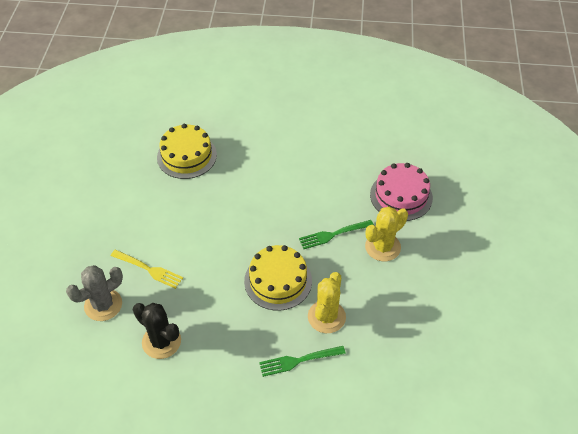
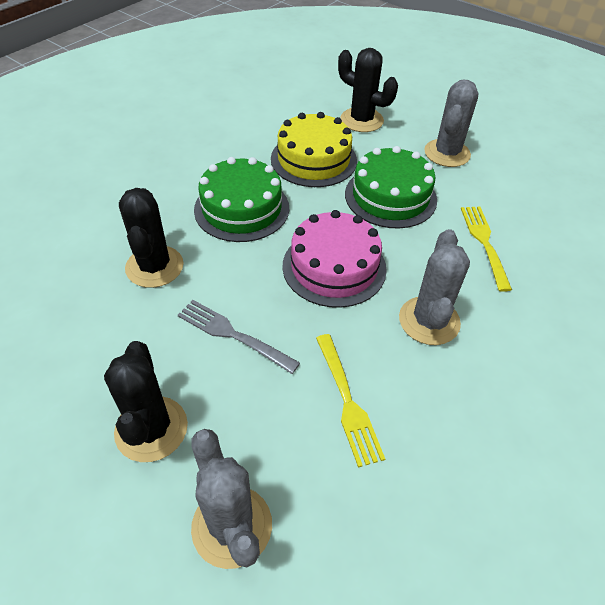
black cactus: 1 -> 3
green cake: 0 -> 2
green fork: 2 -> 0
grey cactus: 1 -> 3
grey fork: 0 -> 1
yellow cactus: 2 -> 0
yellow cake: 2 -> 1
yellow fork: 1 -> 2

